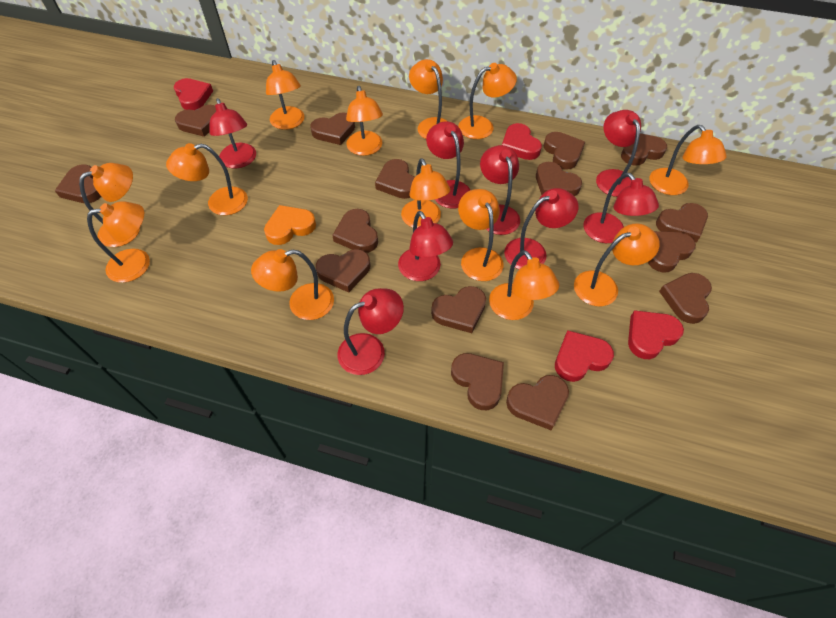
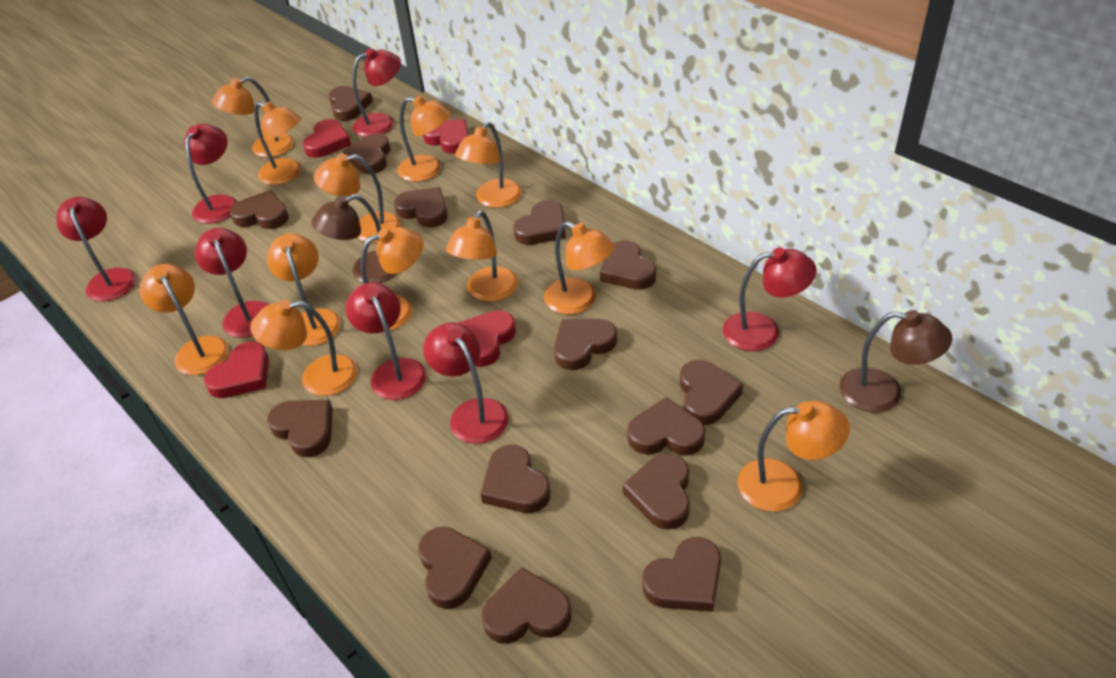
brown lamp: 0 -> 2
orange heart: 1 -> 0
orange lamp: 13 -> 12
red lamp: 8 -> 7

